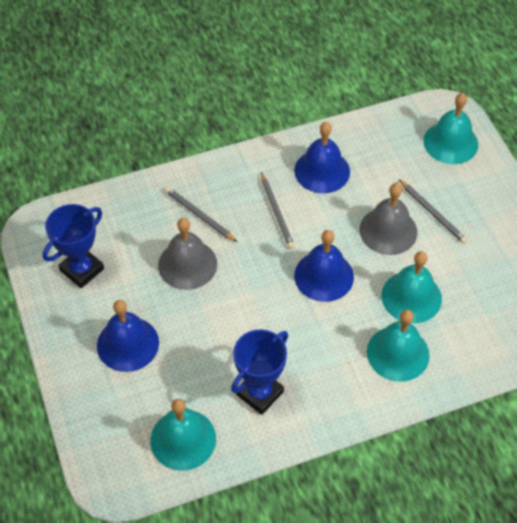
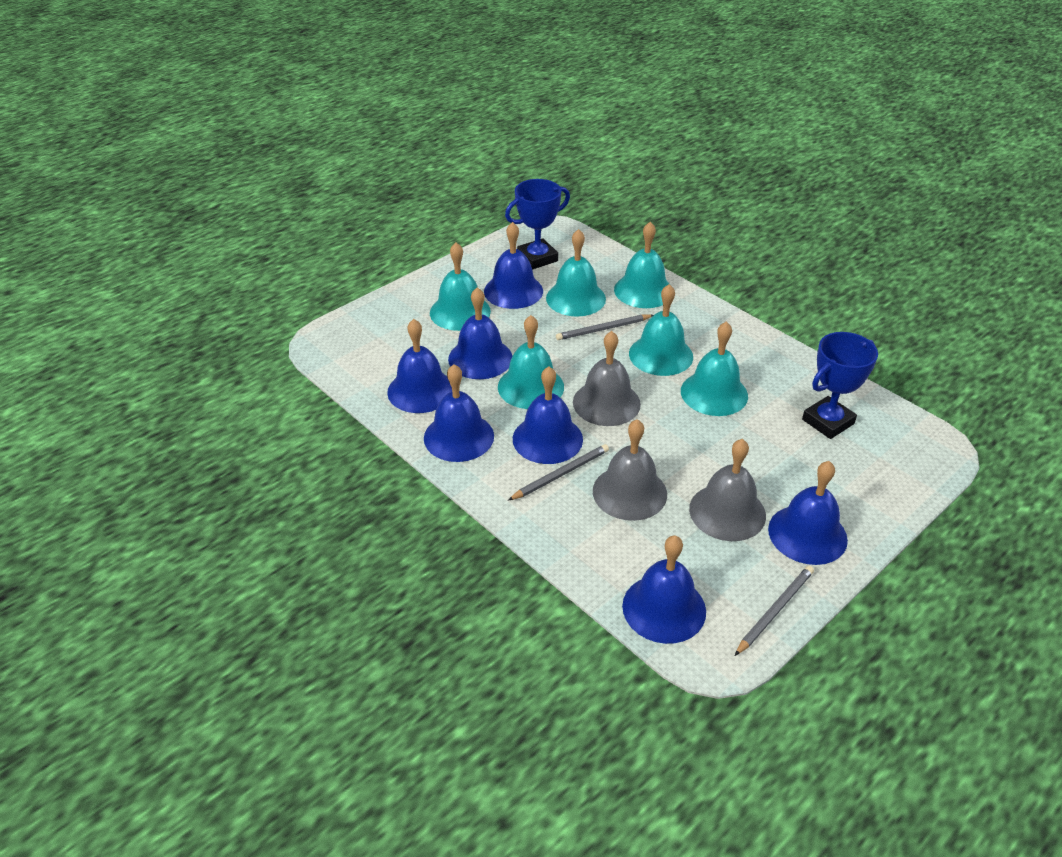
blue bell: 3 -> 7
grey bell: 2 -> 3
turquoise bell: 4 -> 6

